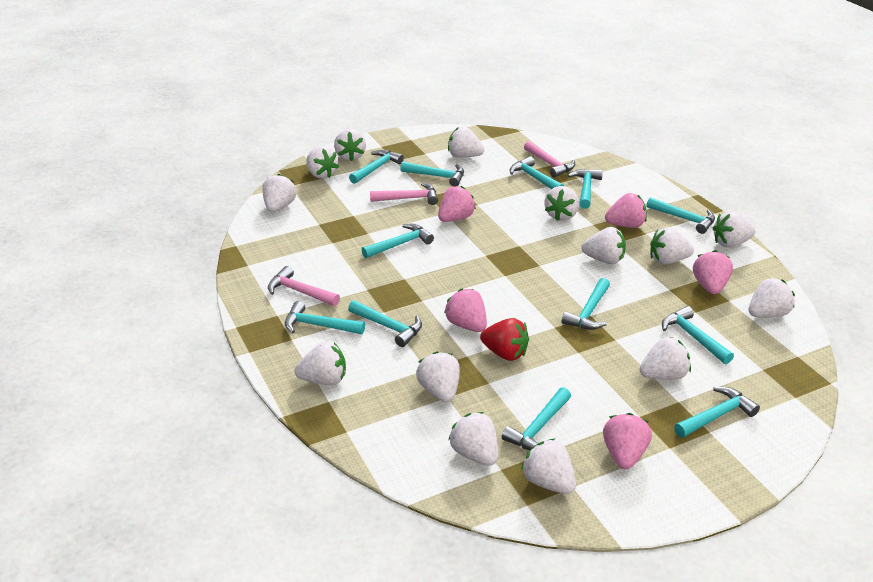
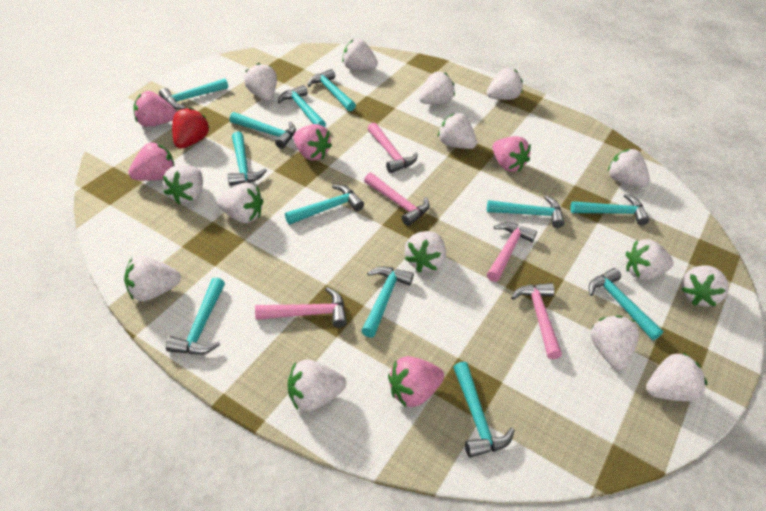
pink hammer: 3 -> 5
white strawberry: 14 -> 15

